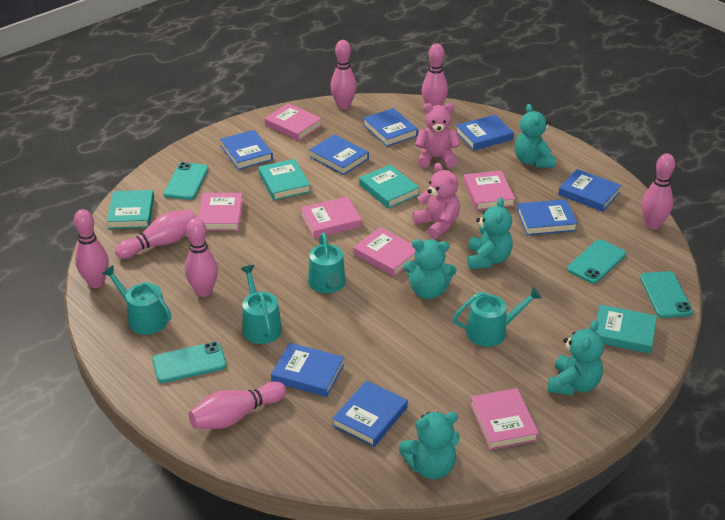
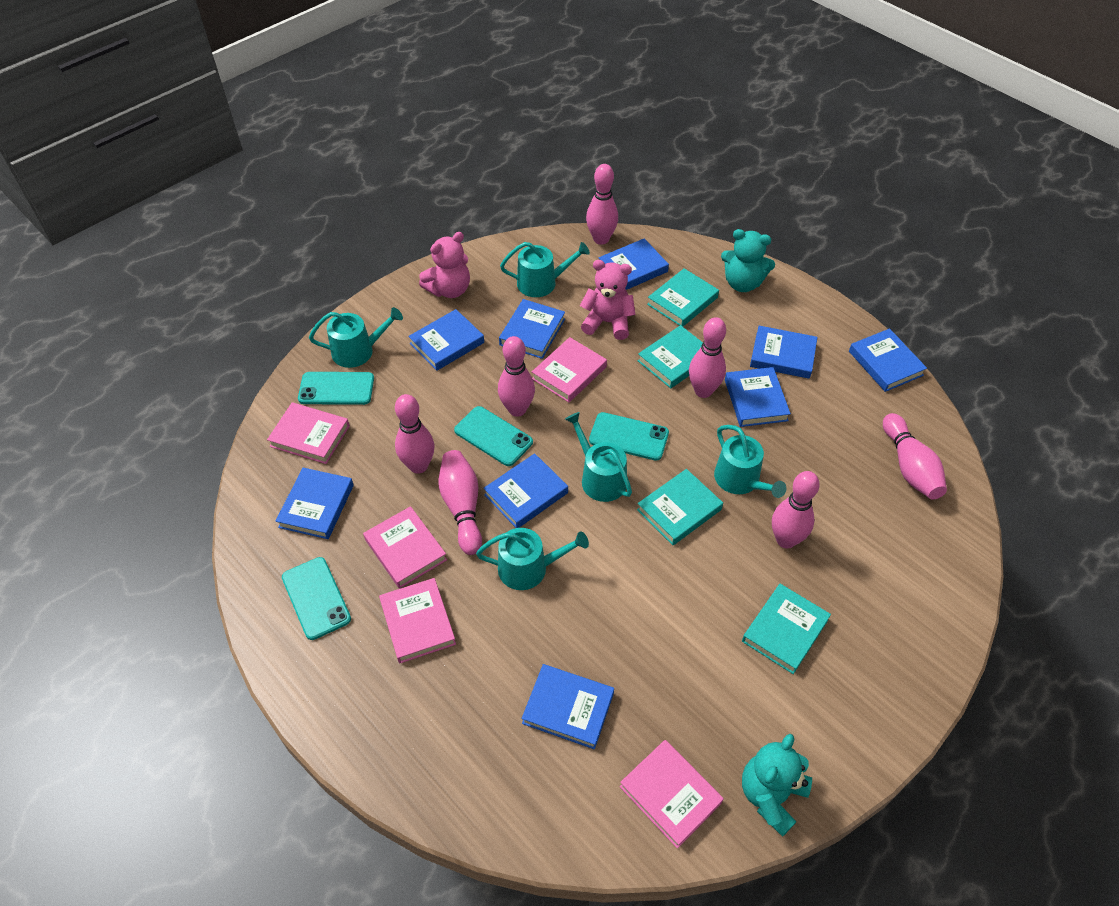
blue book: 8 -> 9
pink book: 6 -> 5
turquoise teddy bear: 5 -> 2
turquoise watering can: 4 -> 5

